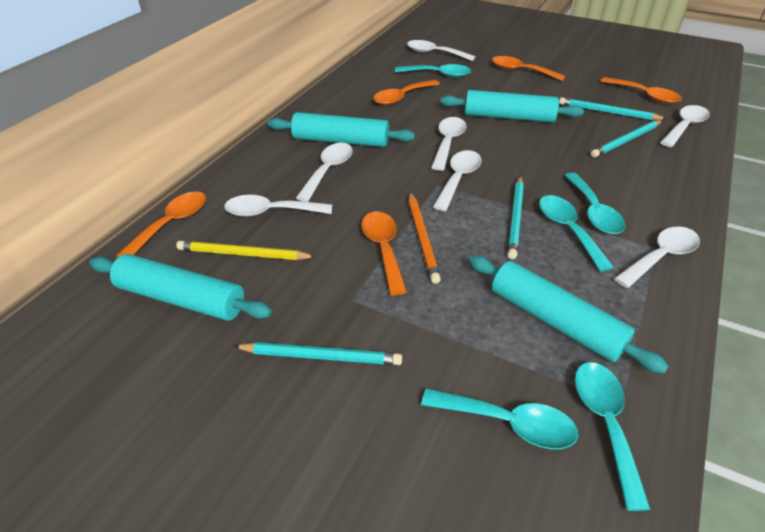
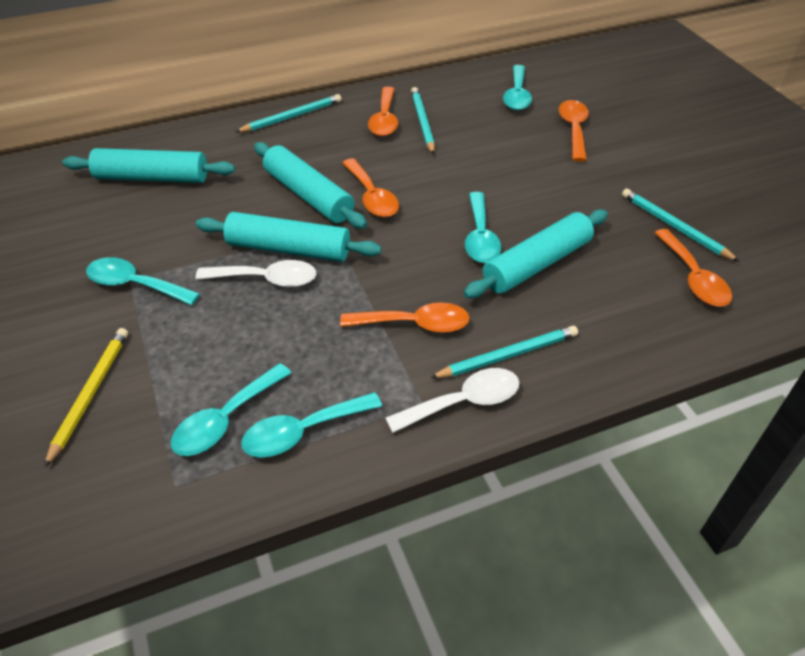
orange pencil: 1 -> 0
white spoon: 7 -> 2

